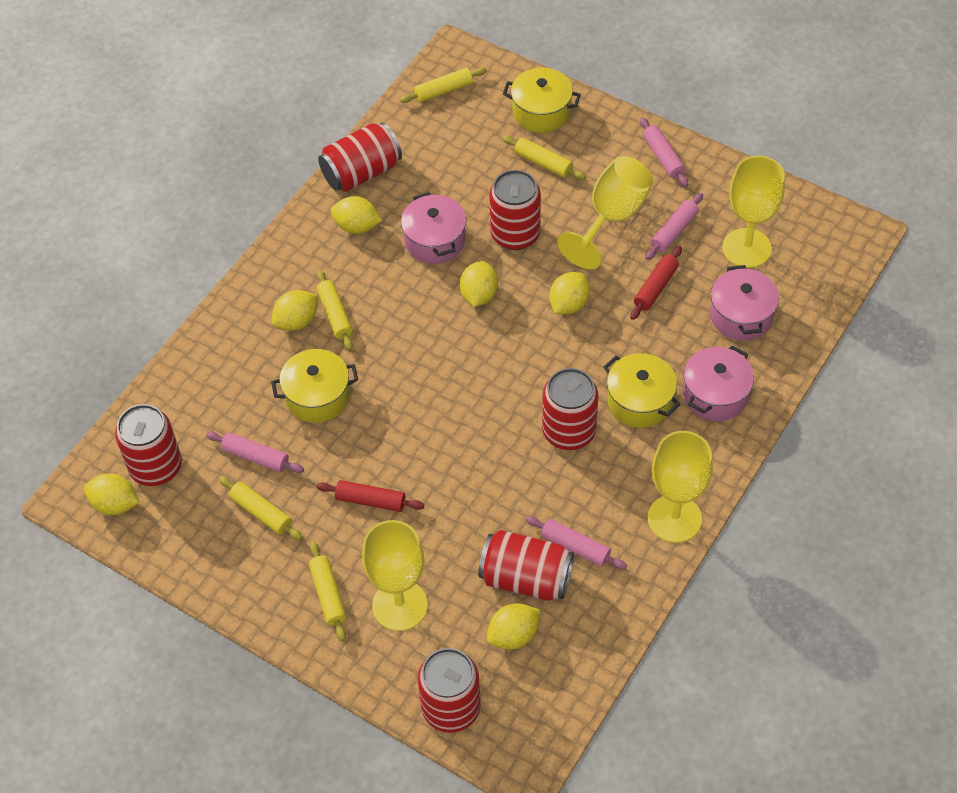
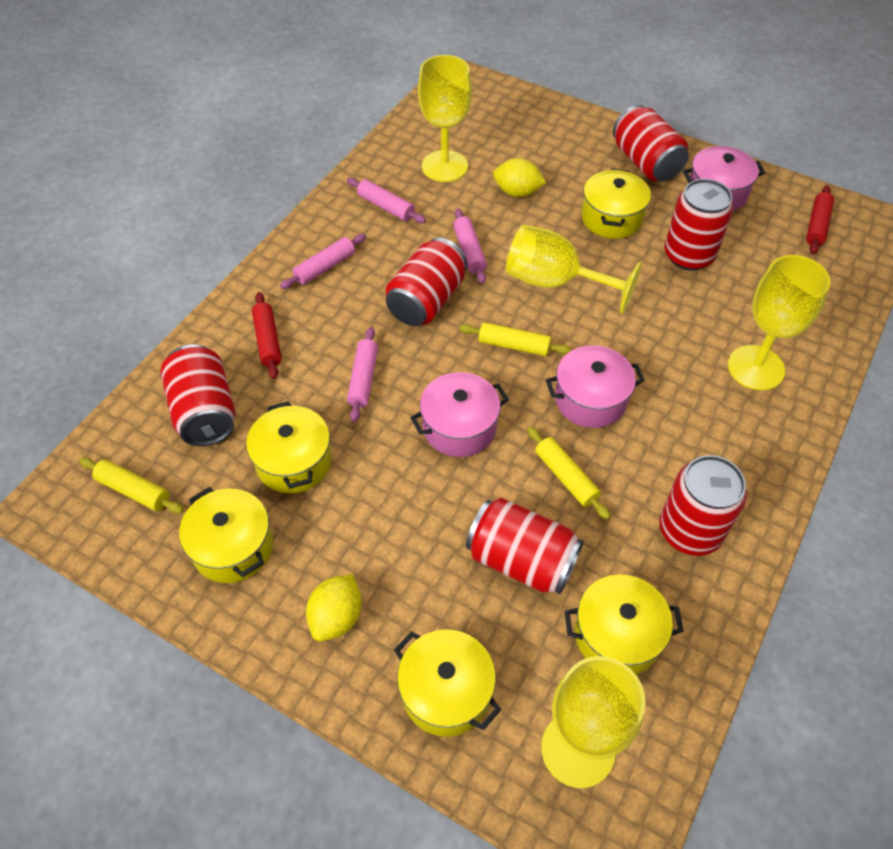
yellow lemon: 6 -> 2
yellow pot: 3 -> 5
yellow rolling pin: 5 -> 3

